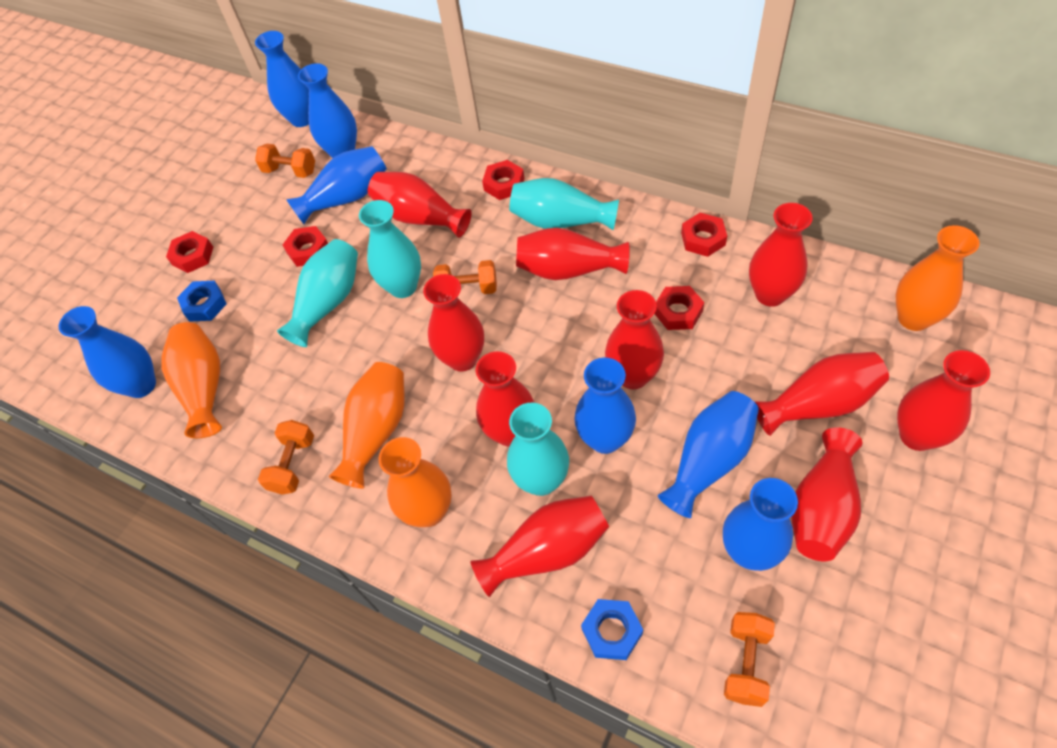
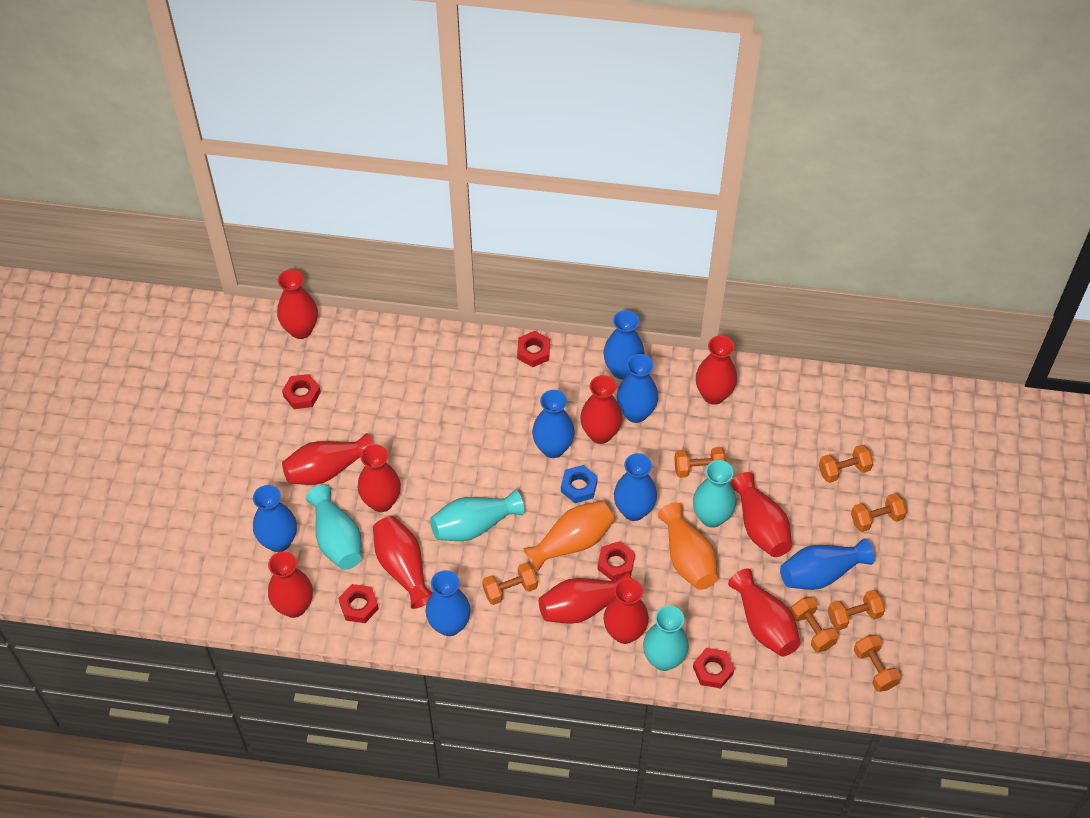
blue nut: 2 -> 1
orange dumbbell: 4 -> 7
orange vase: 4 -> 2
red vase: 10 -> 11

